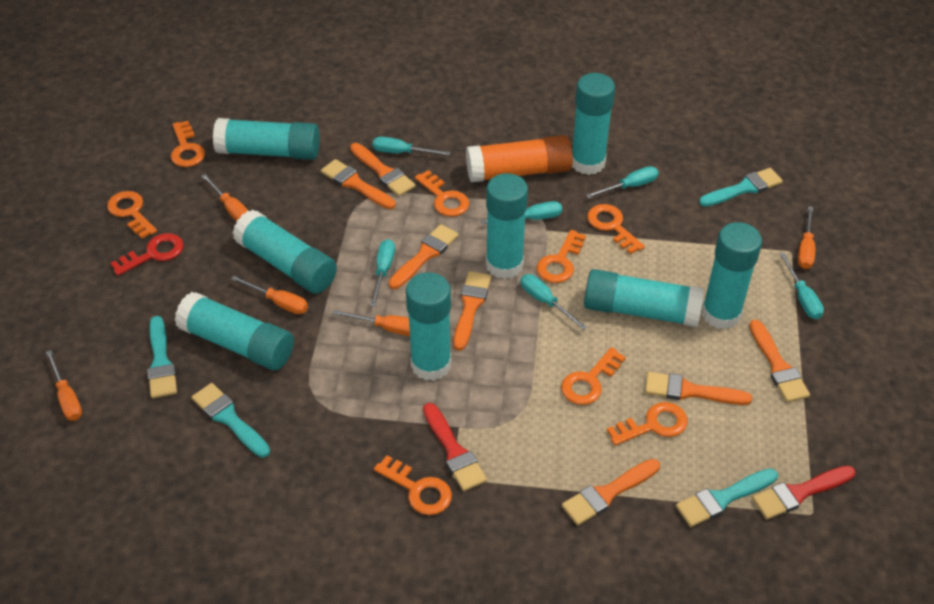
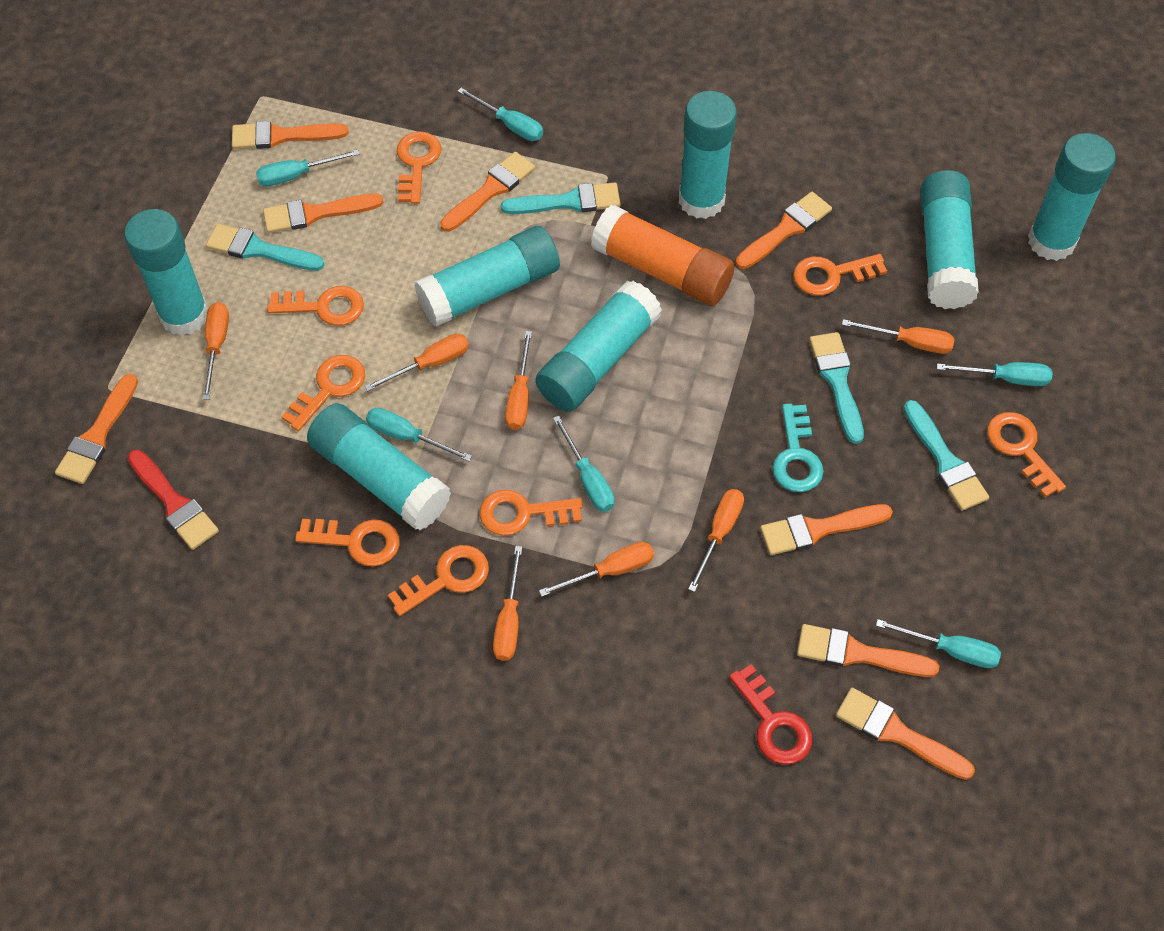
orange brush: 7 -> 8
orange screwdriver: 5 -> 7
red brush: 2 -> 1
turquoise glue stick: 8 -> 7
turquoise key: 0 -> 1

